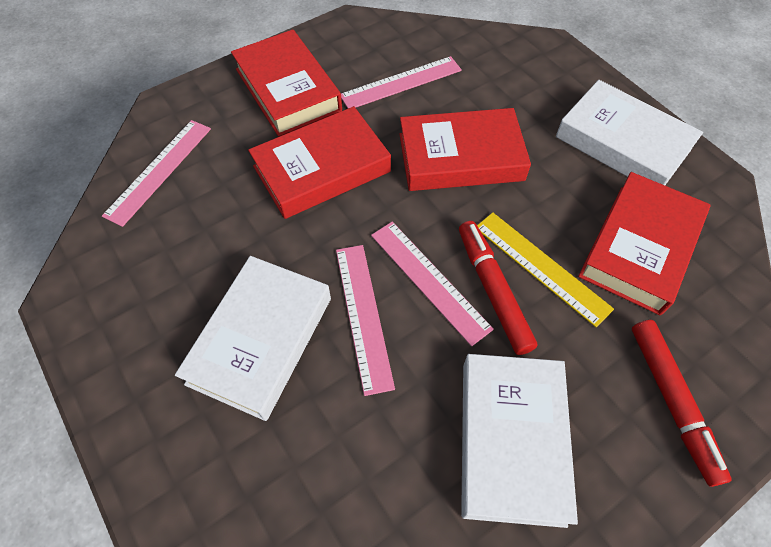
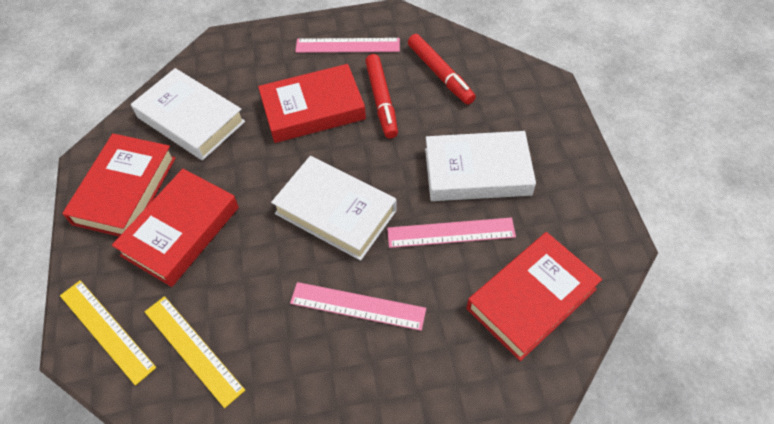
pink ruler: 4 -> 3
yellow ruler: 1 -> 2

